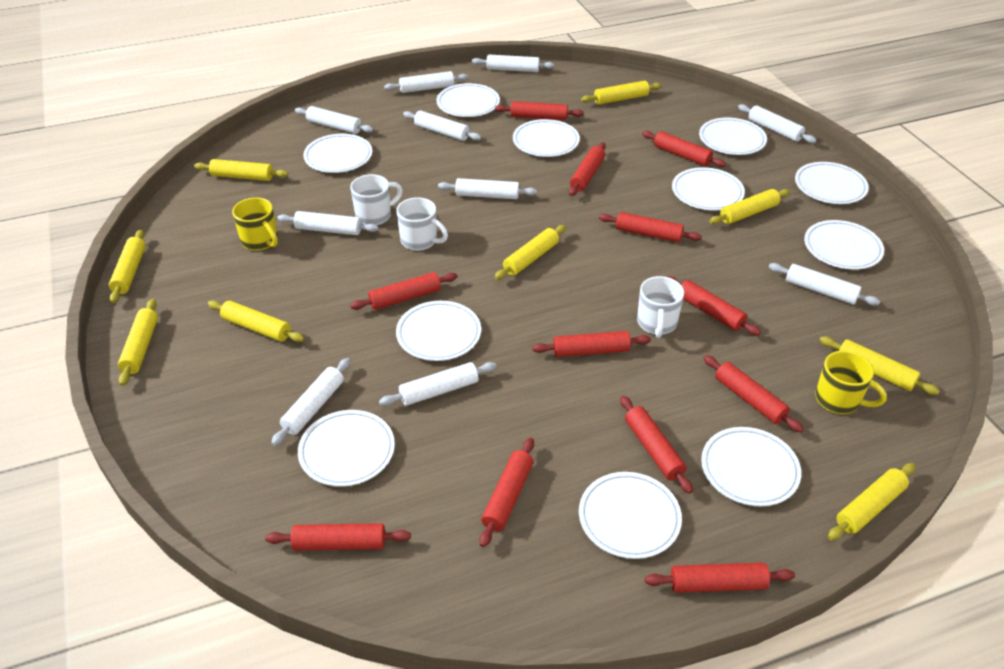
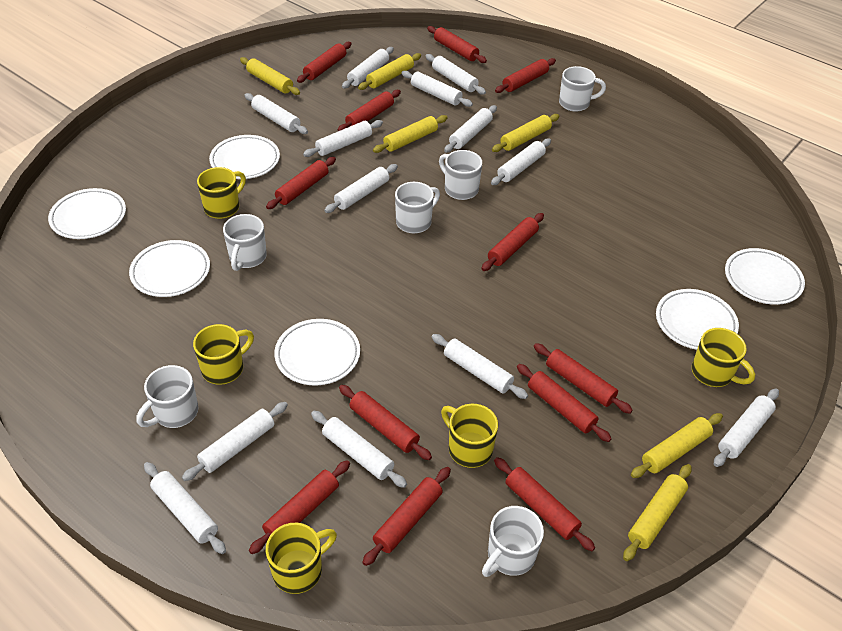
white mug: 3 -> 6
white plate: 11 -> 6
white rolling pin: 10 -> 13
yellow mug: 2 -> 5
yellow rolling pin: 9 -> 6

